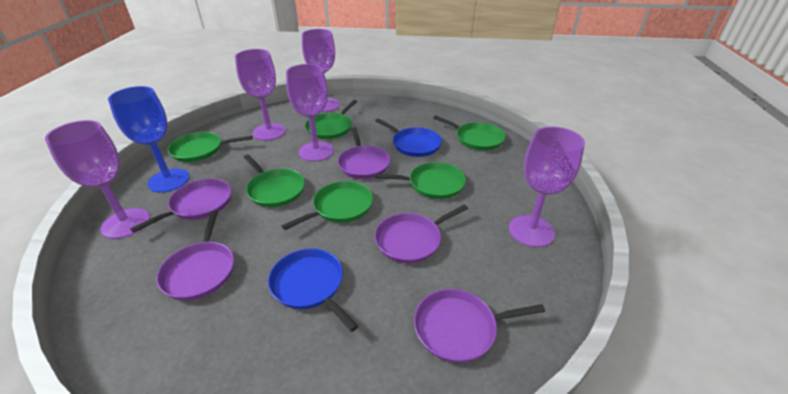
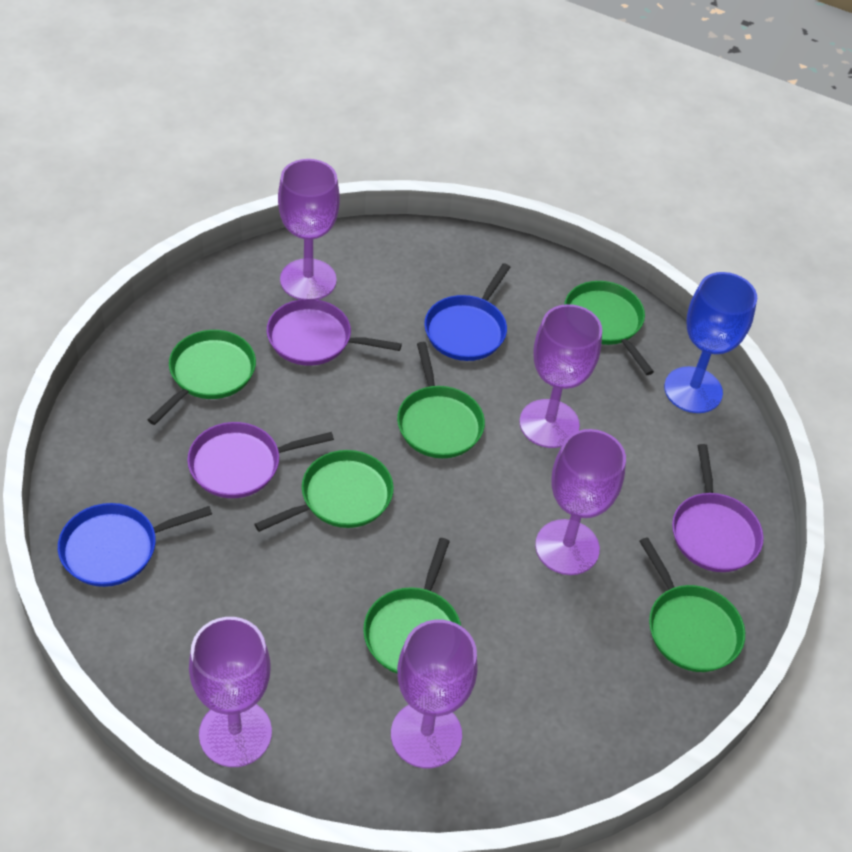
purple pan: 5 -> 3

